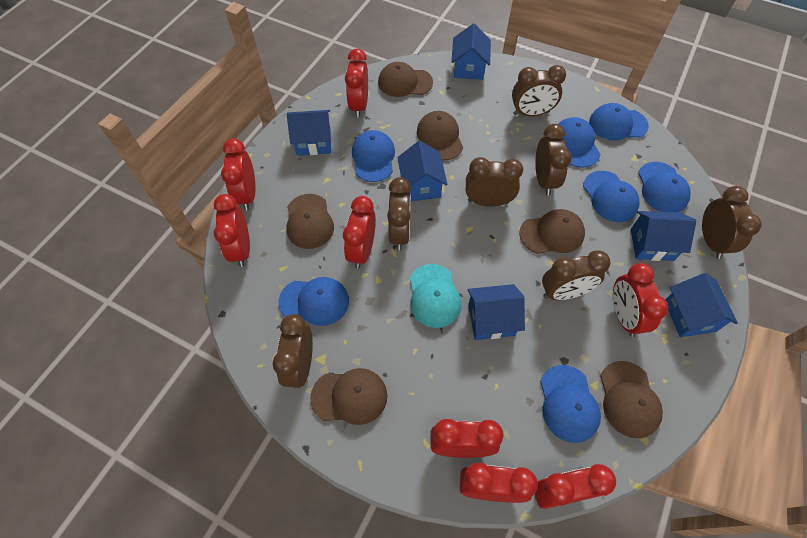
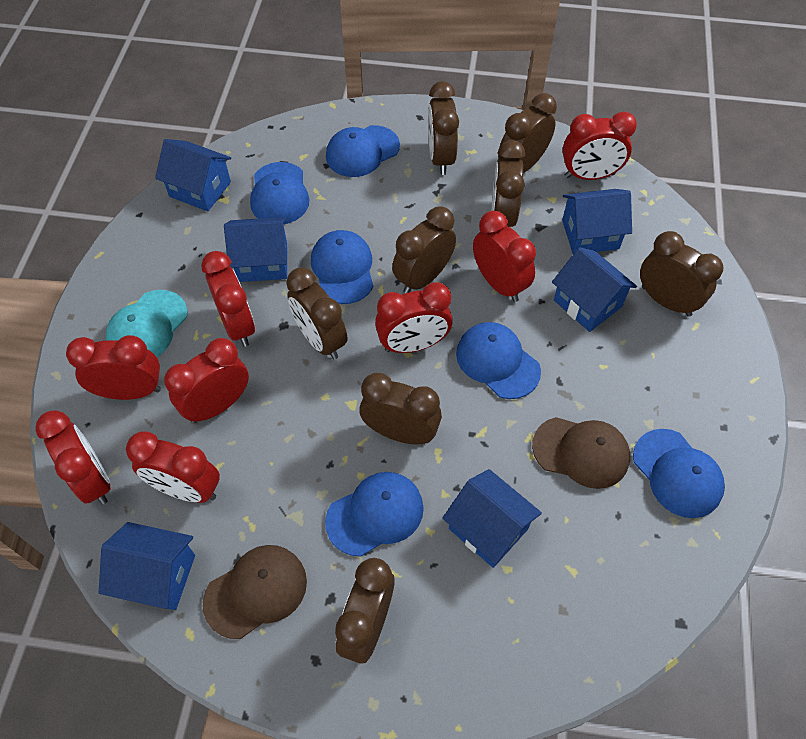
blue cap: 7 -> 6
brown cap: 6 -> 2
brown clock: 7 -> 8

